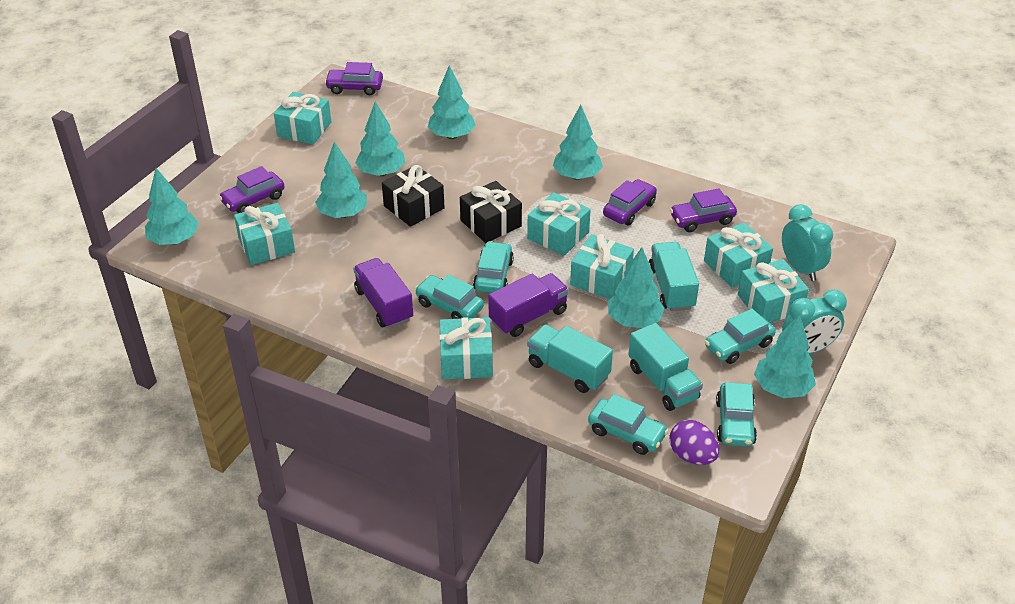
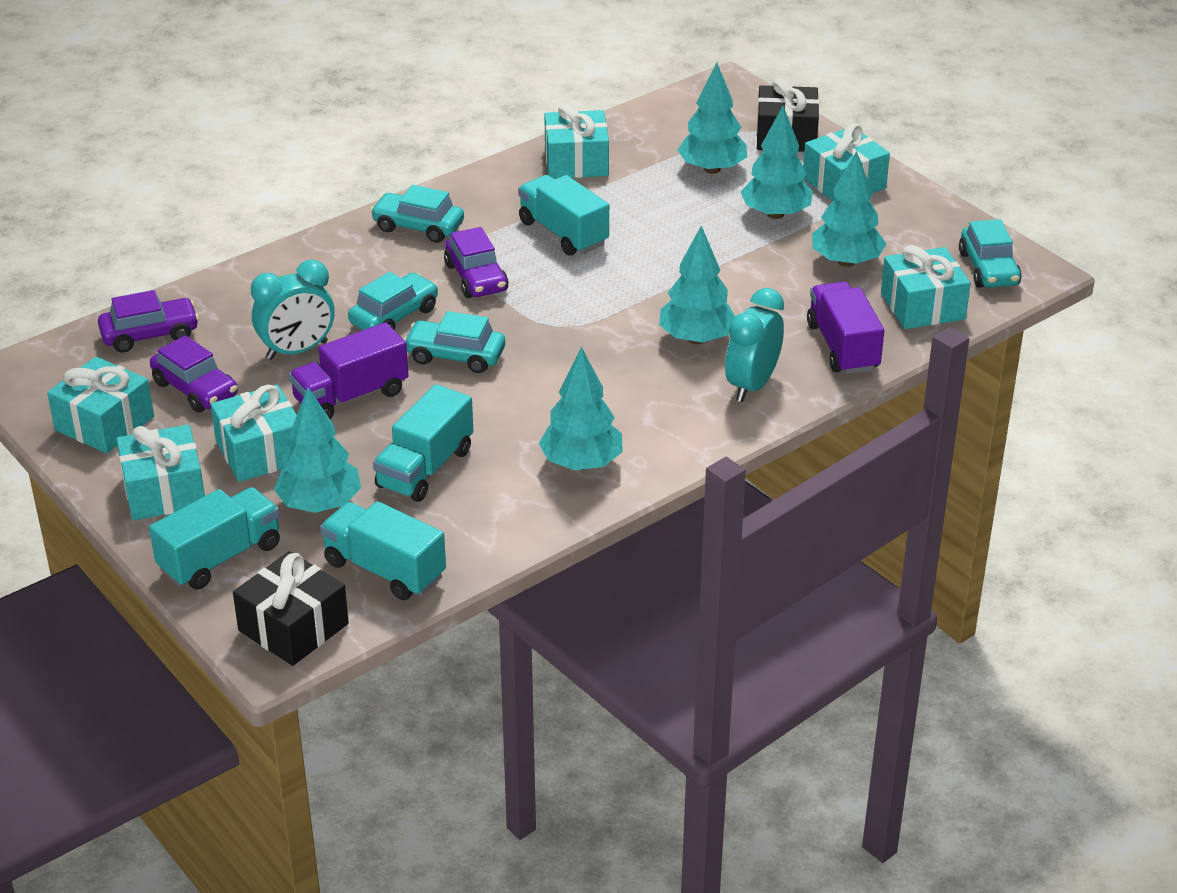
purple car: 4 -> 3
purple egg: 1 -> 0
turquoise car: 5 -> 4
turquoise gift: 7 -> 6
turquoise tree: 7 -> 6
turquoise truck: 3 -> 4

